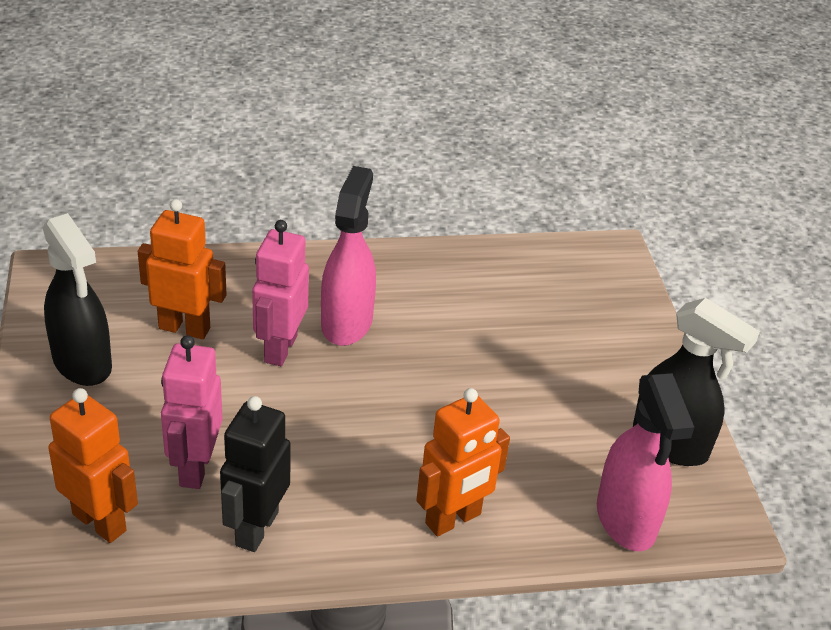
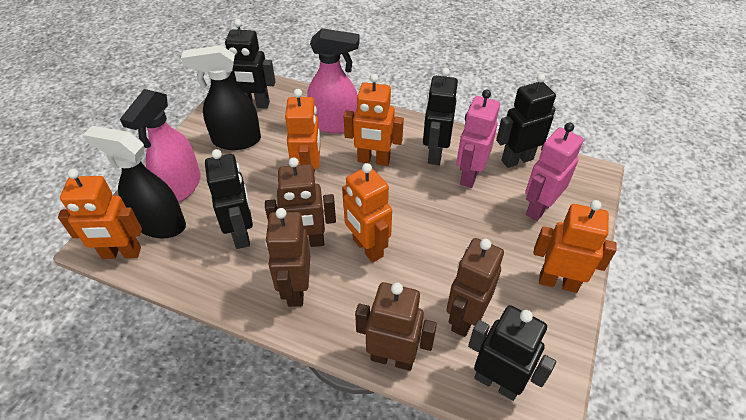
black robot: 1 -> 5
brown robot: 0 -> 4
orange robot: 3 -> 5

